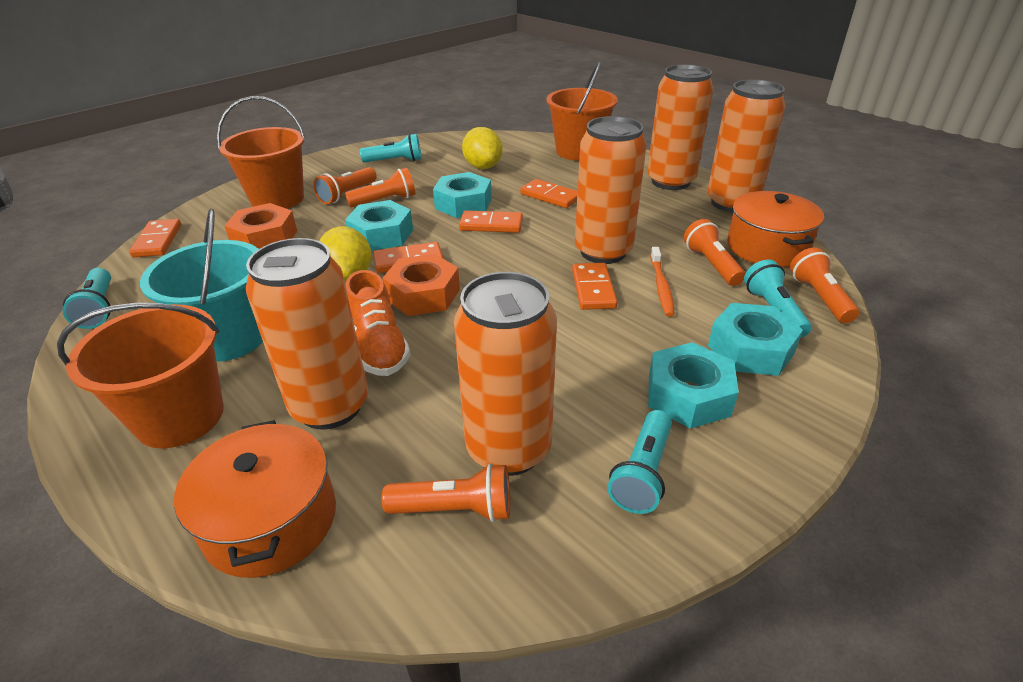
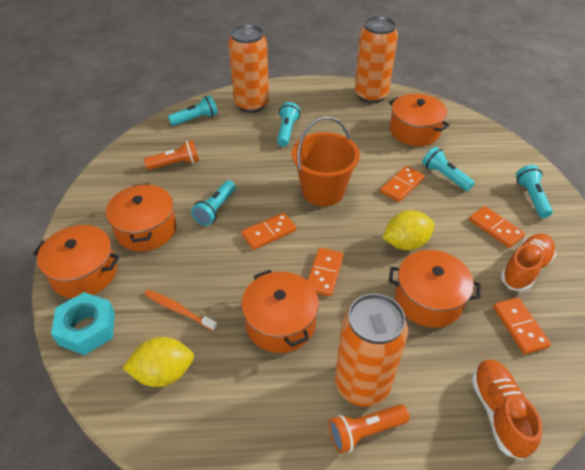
orange bucket: 3 -> 1
orange can: 5 -> 3
orange flashlight: 5 -> 2
orange nut: 2 -> 0
orange pot: 2 -> 5
orange shoe: 1 -> 2
turquoise bucket: 1 -> 0
turquoise flashlight: 4 -> 5
turquoise nut: 4 -> 1

